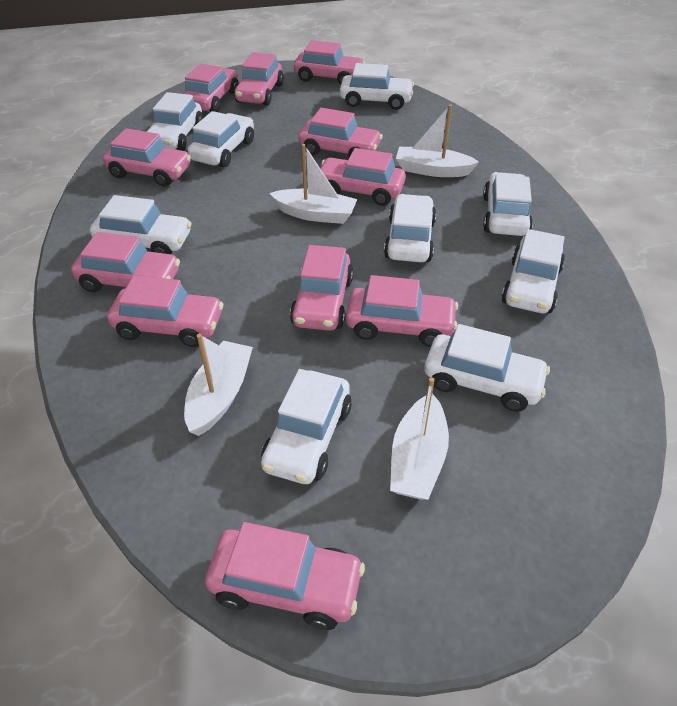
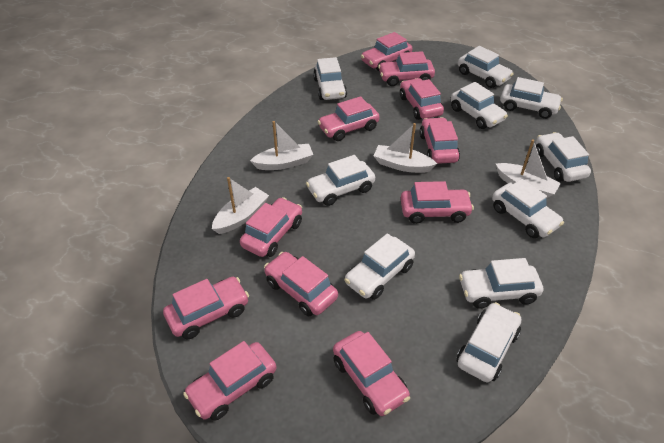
white car: 9 -> 10

